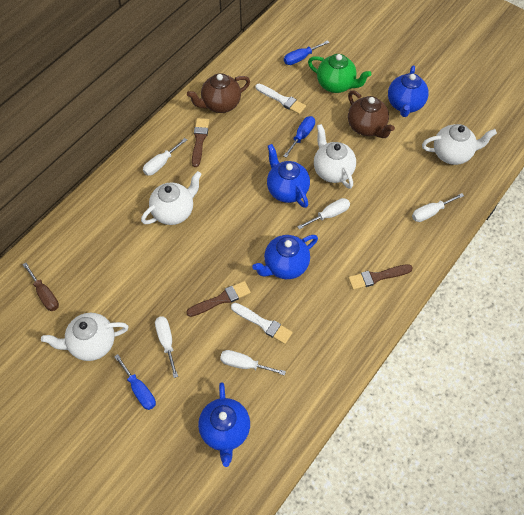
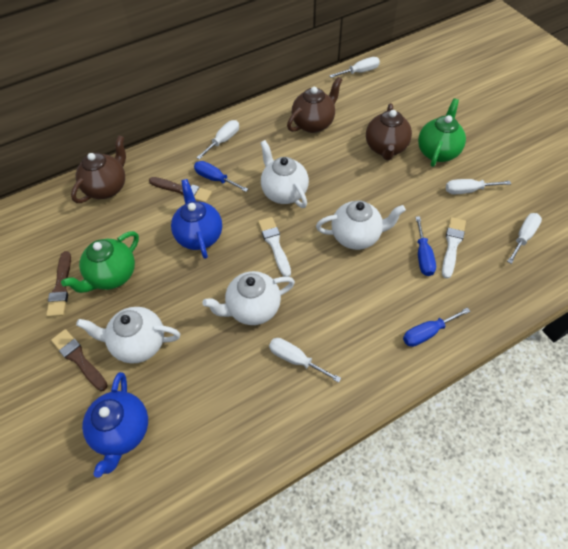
blue teapot: 4 -> 2
brown screwdriver: 1 -> 0
brown teapot: 2 -> 3
green teapot: 1 -> 2

